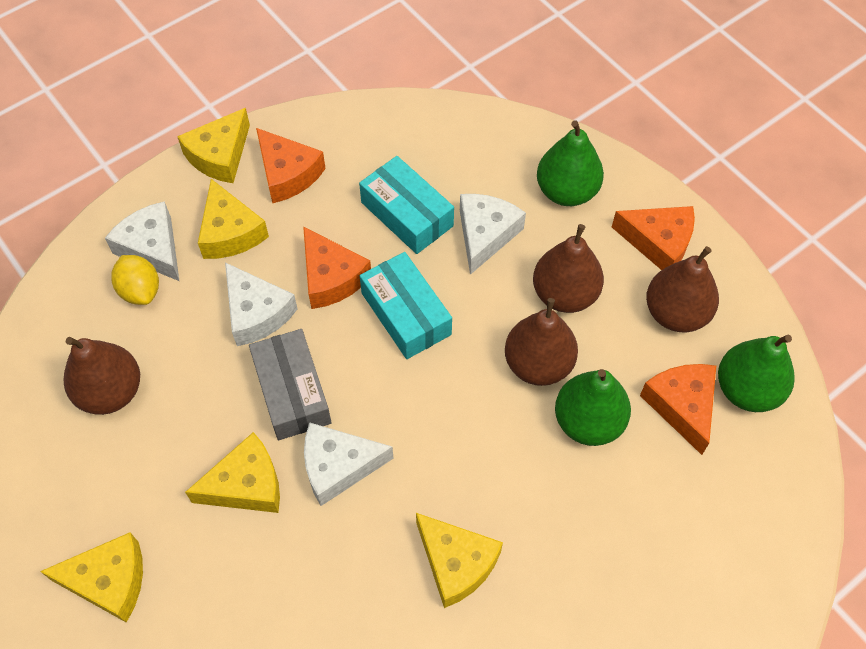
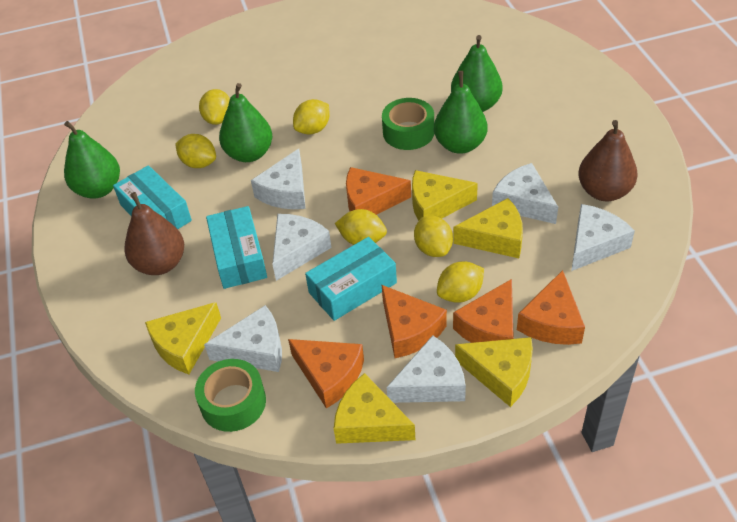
brown pear: 4 -> 2
green pear: 3 -> 4
green tape: 0 -> 2
grey box: 1 -> 0
orange cheese: 4 -> 5
turquoise box: 2 -> 3
white cheese: 4 -> 6
yellow lemon: 1 -> 6

